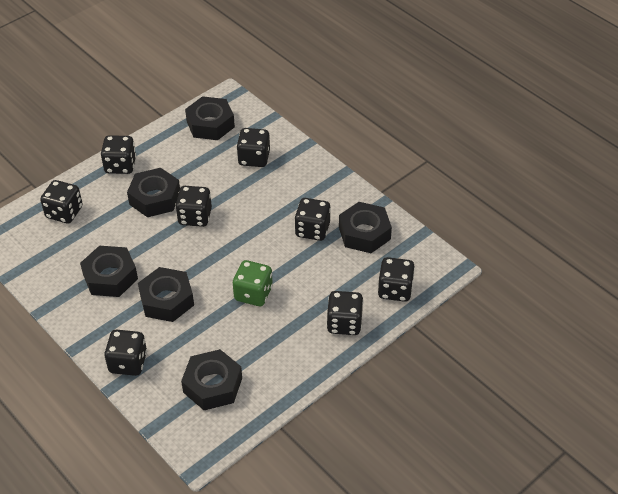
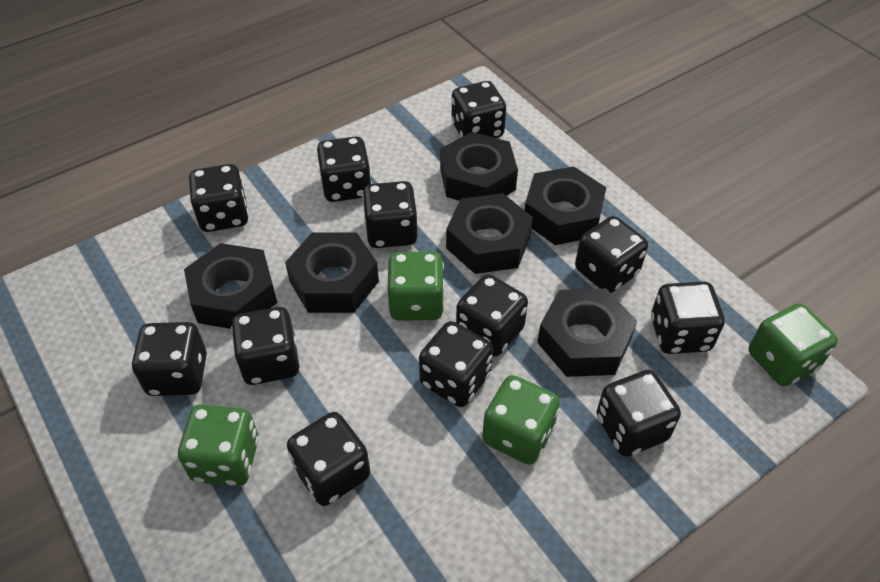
black dice: 8 -> 12
green dice: 1 -> 4

